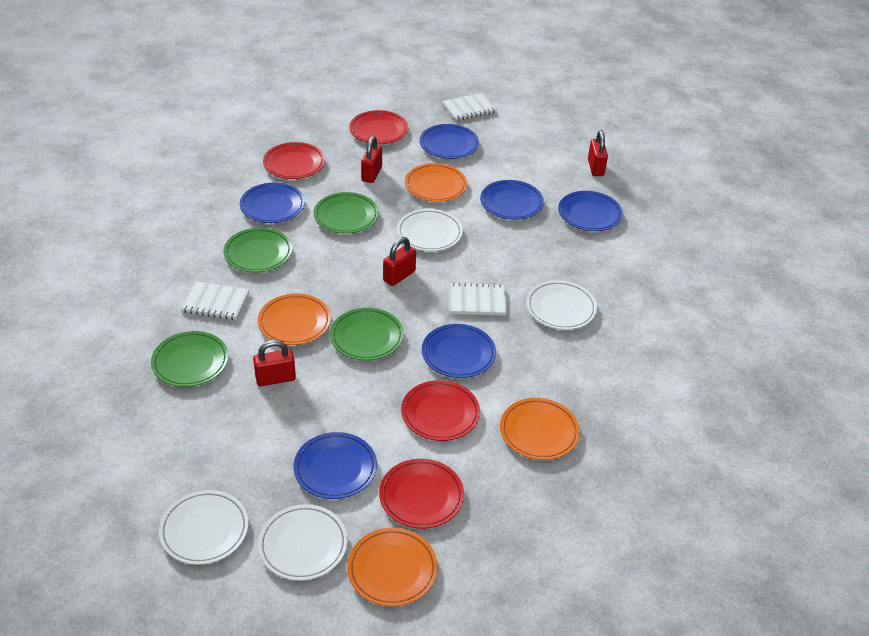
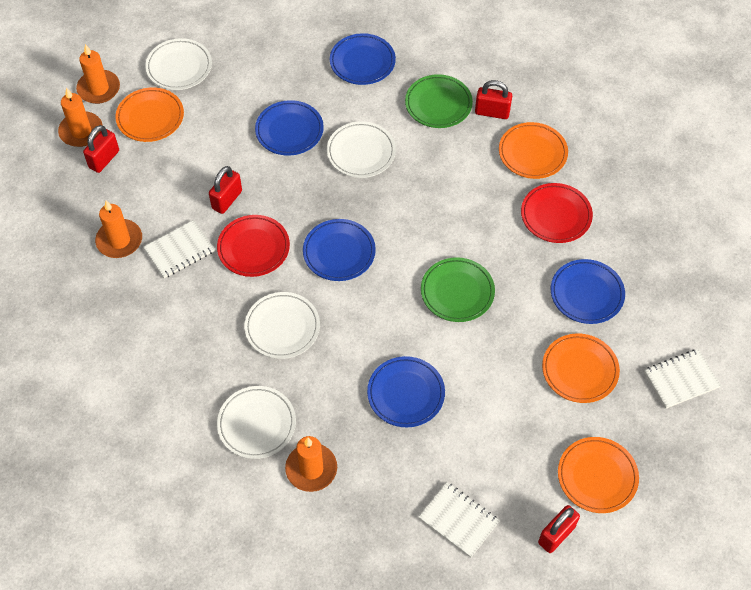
blue plate: 6 -> 5
green plate: 4 -> 2
orange candle: 0 -> 4
red plate: 4 -> 2

